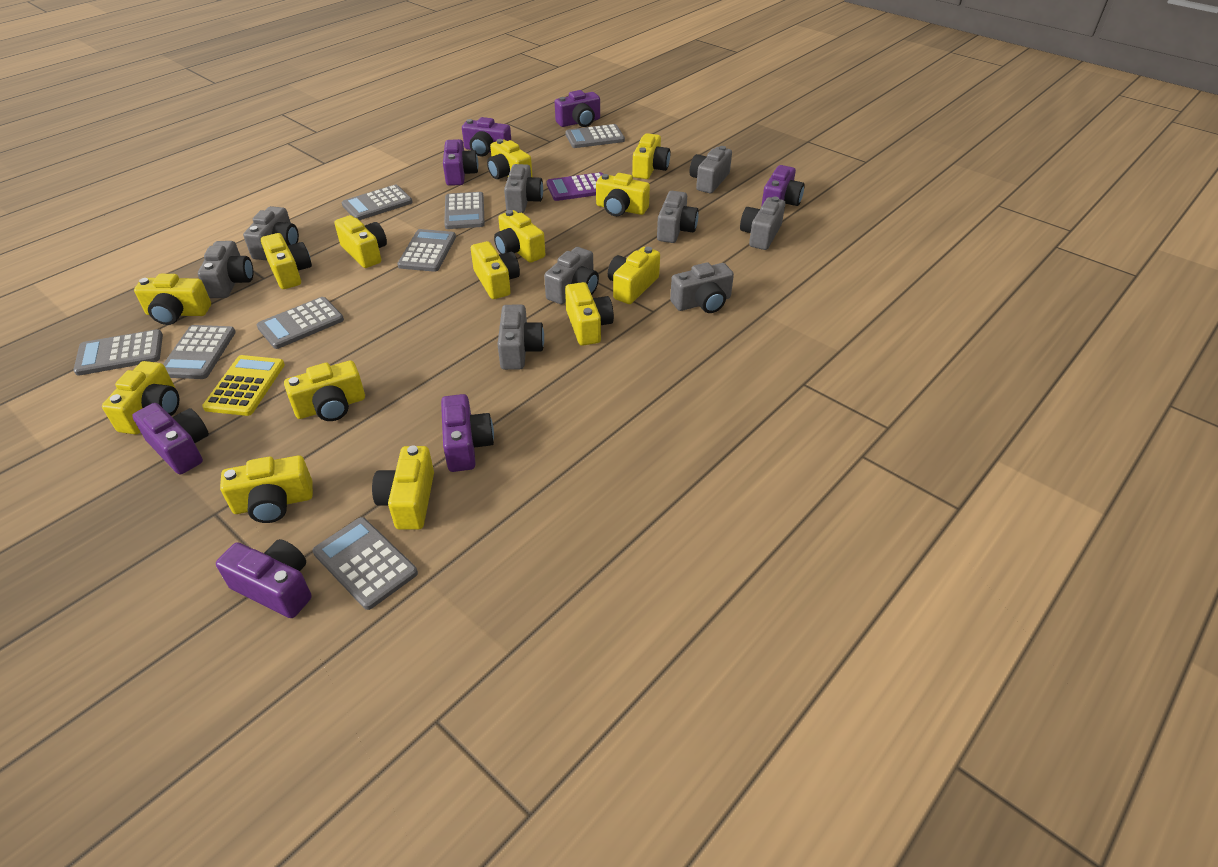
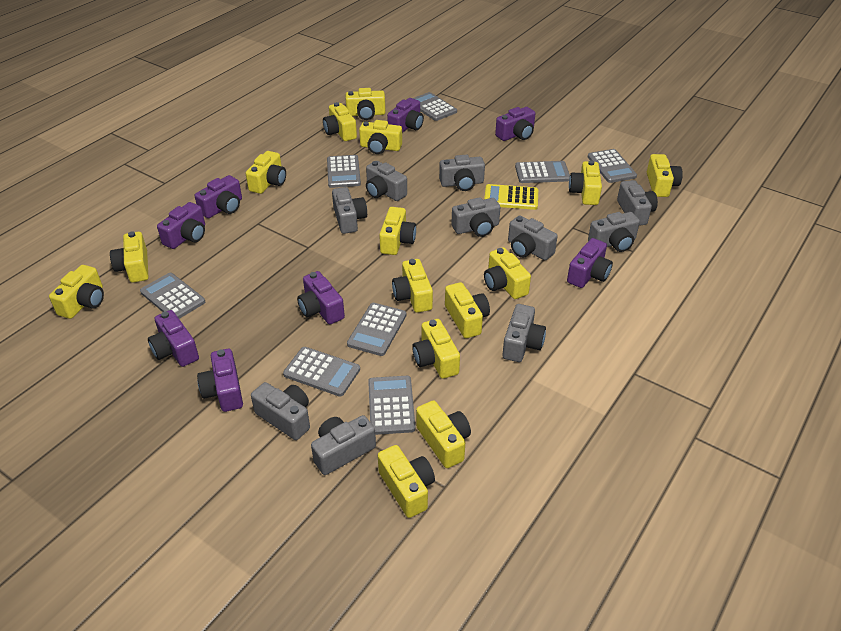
grey camera: 9 -> 10
purple calculator: 1 -> 0
purple camera: 7 -> 8
yellow camera: 14 -> 15

